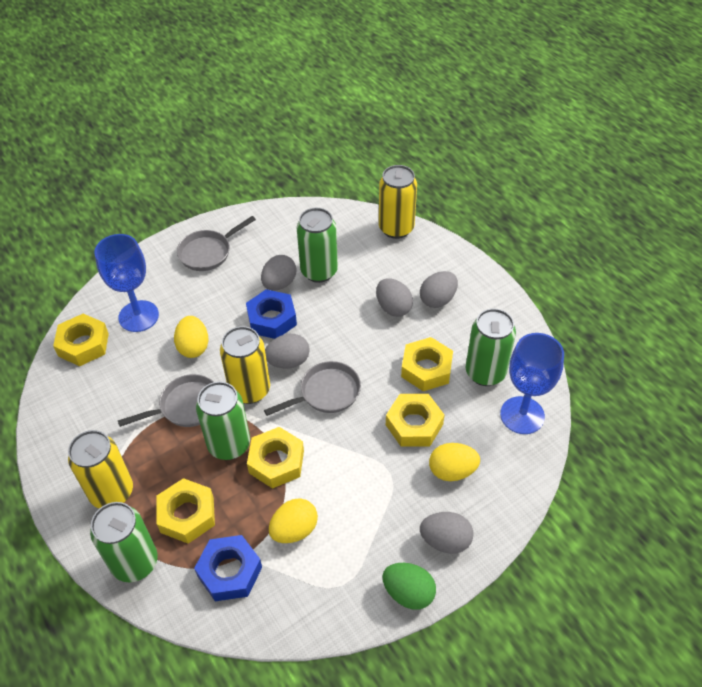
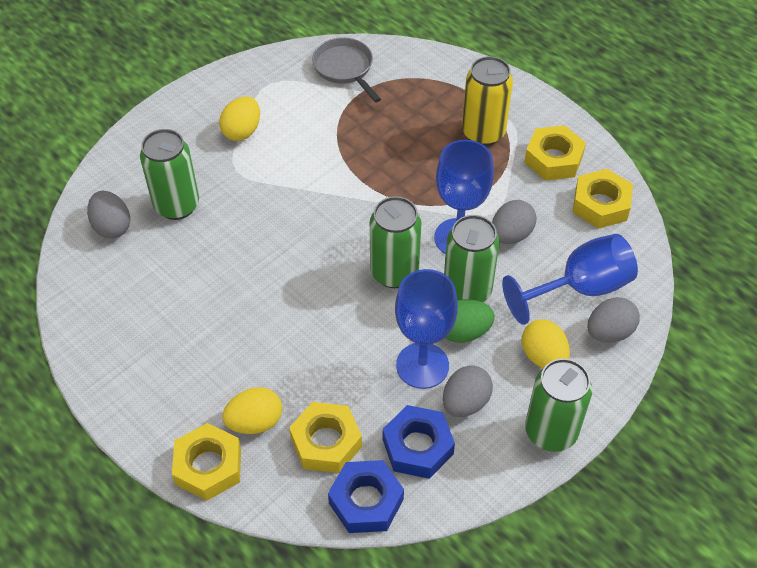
blue goblet: 2 -> 3
grey egg: 5 -> 4
grey pan: 3 -> 1
yellow can: 3 -> 1
yellow nut: 5 -> 4

